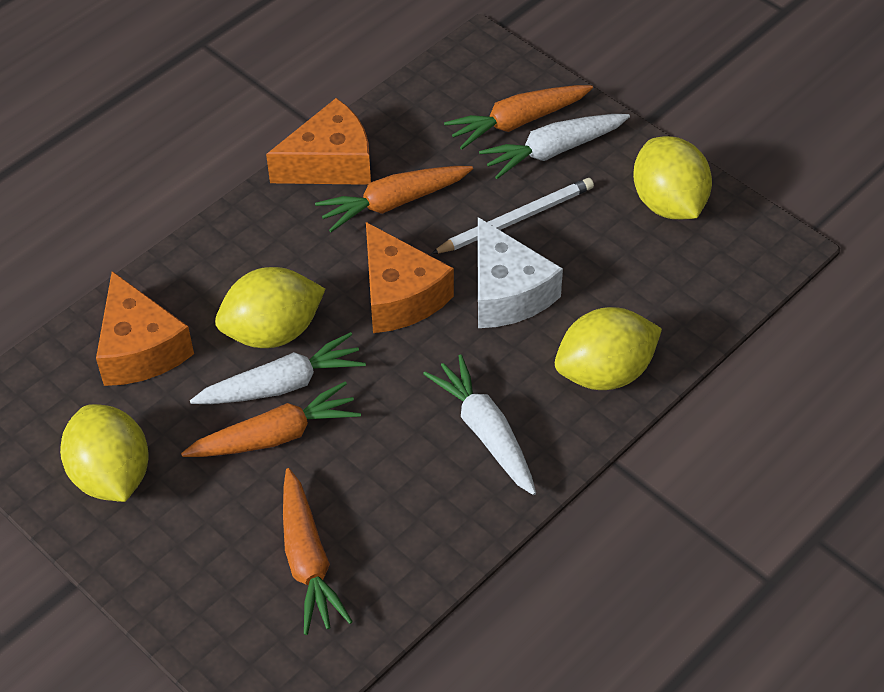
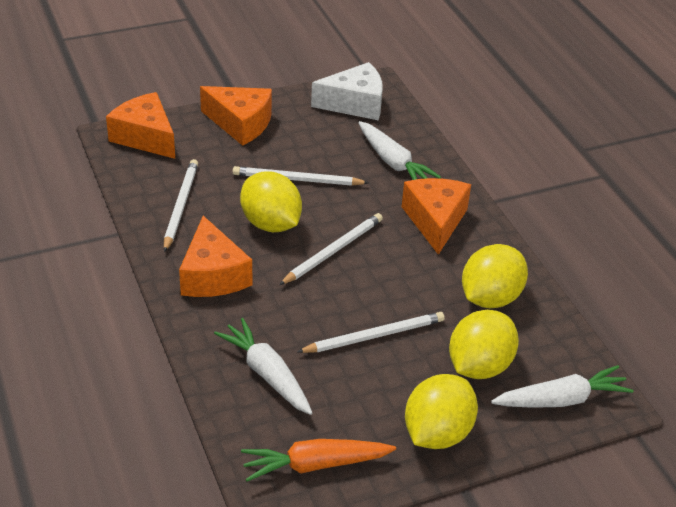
orange carrot: 4 -> 1
orange cheese: 3 -> 4
white pencil: 1 -> 4

